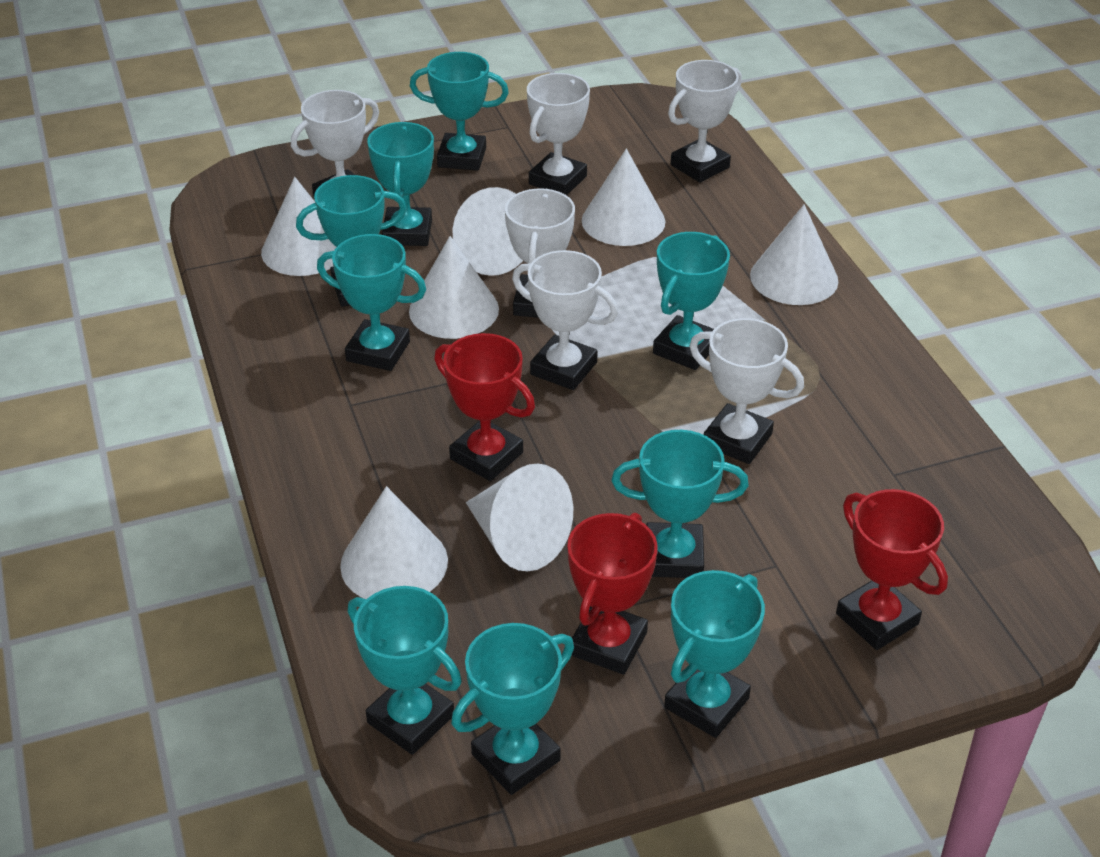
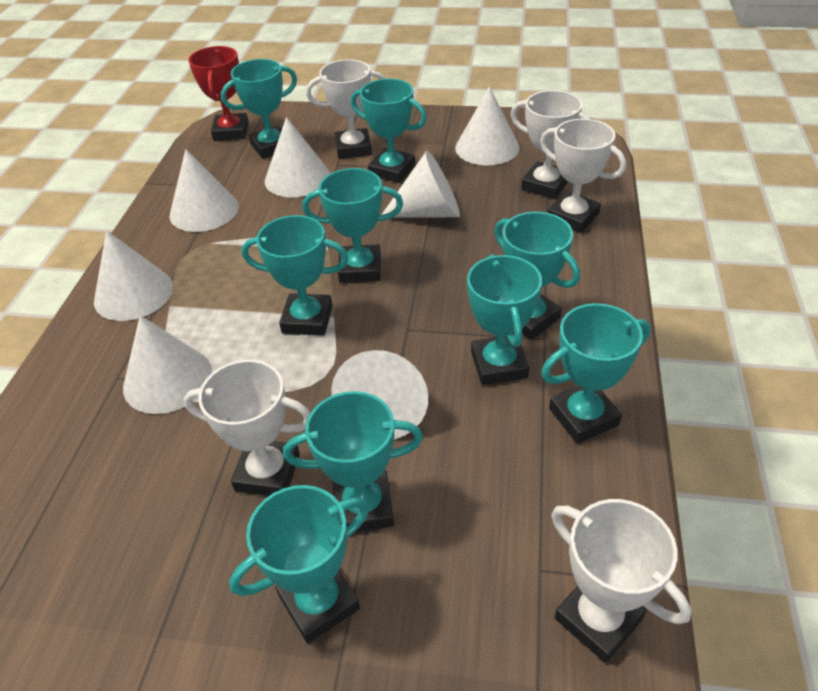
red trophy: 3 -> 1
white trophy: 6 -> 5

